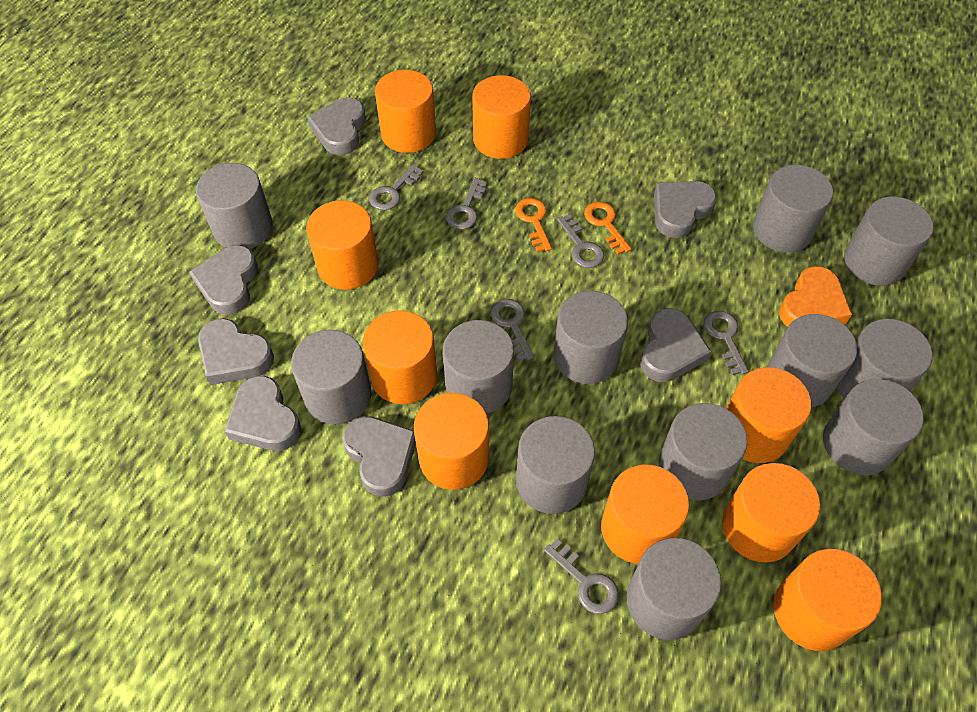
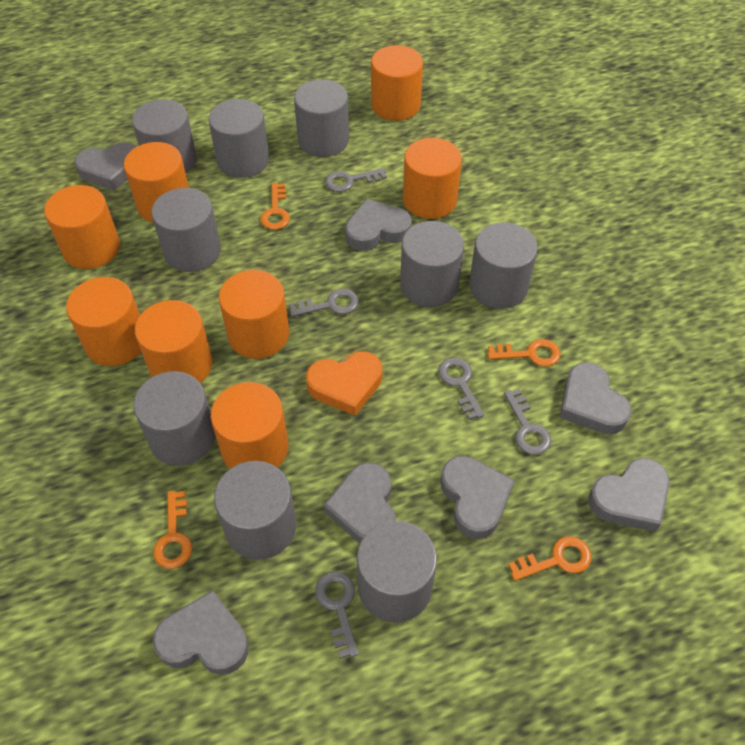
grey cylinder: 12 -> 9
grey key: 6 -> 5
orange cylinder: 9 -> 8
orange key: 2 -> 4

